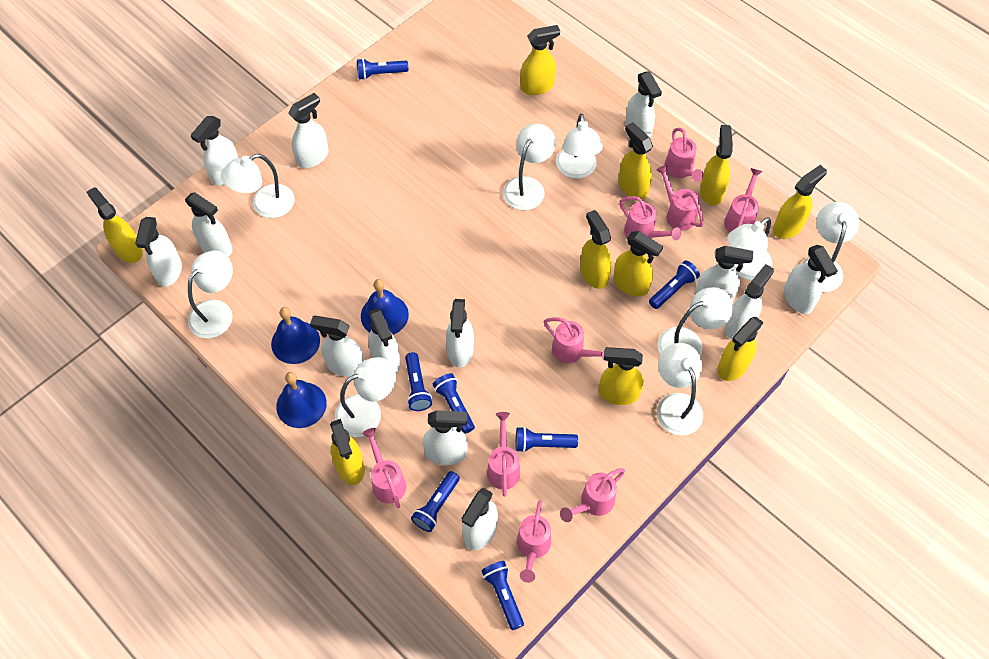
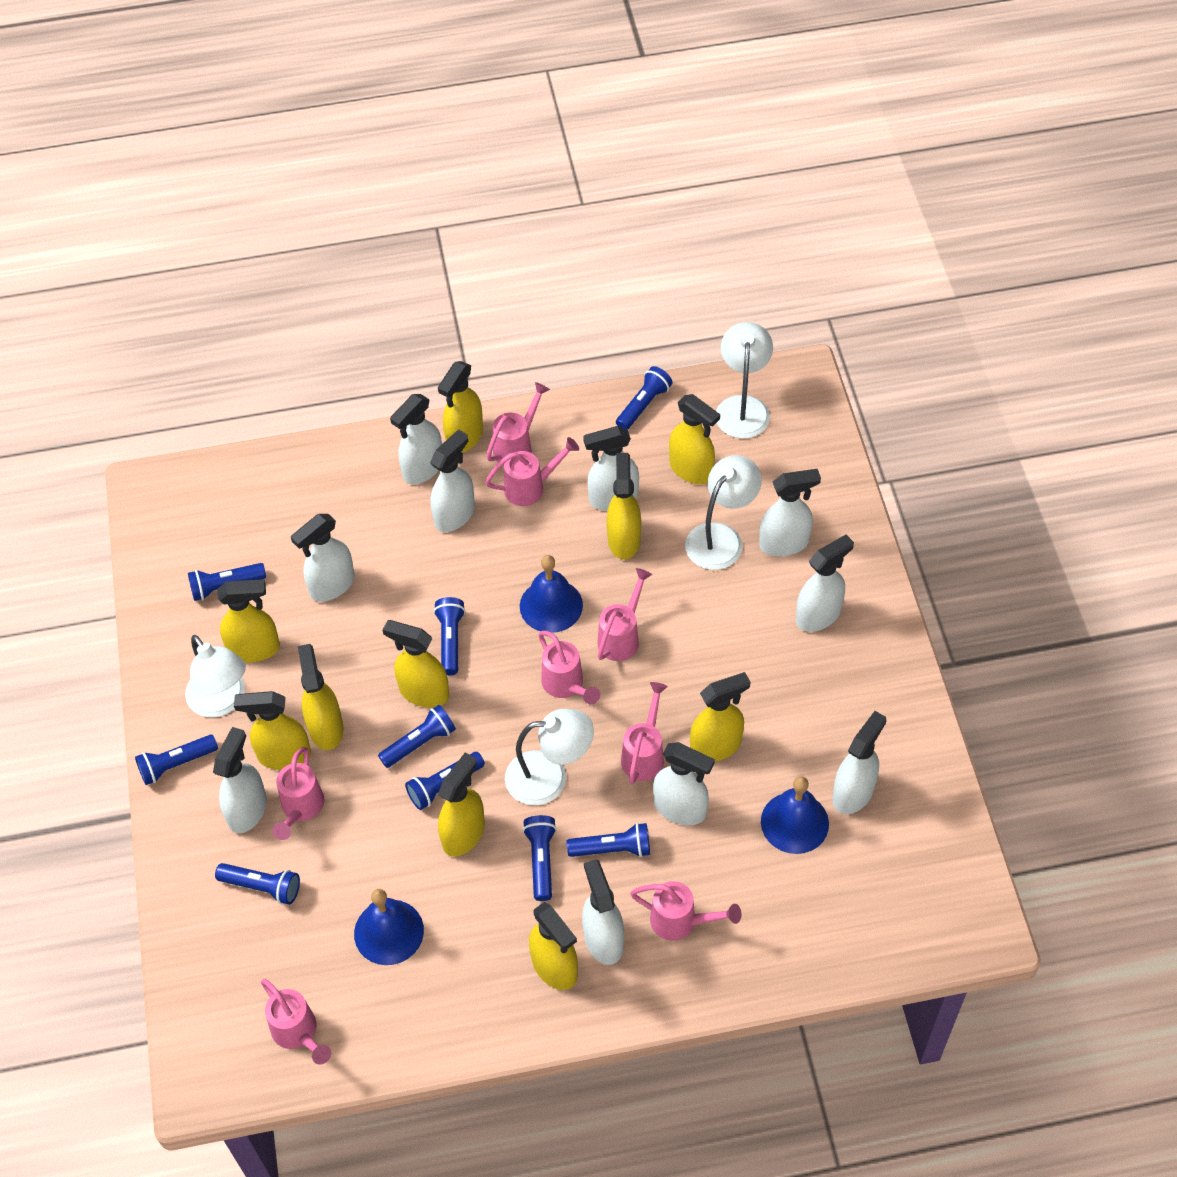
blue flashlight: 7 -> 9
pink watering can: 9 -> 8
white lamp: 9 -> 4
white spray bottle: 13 -> 10

